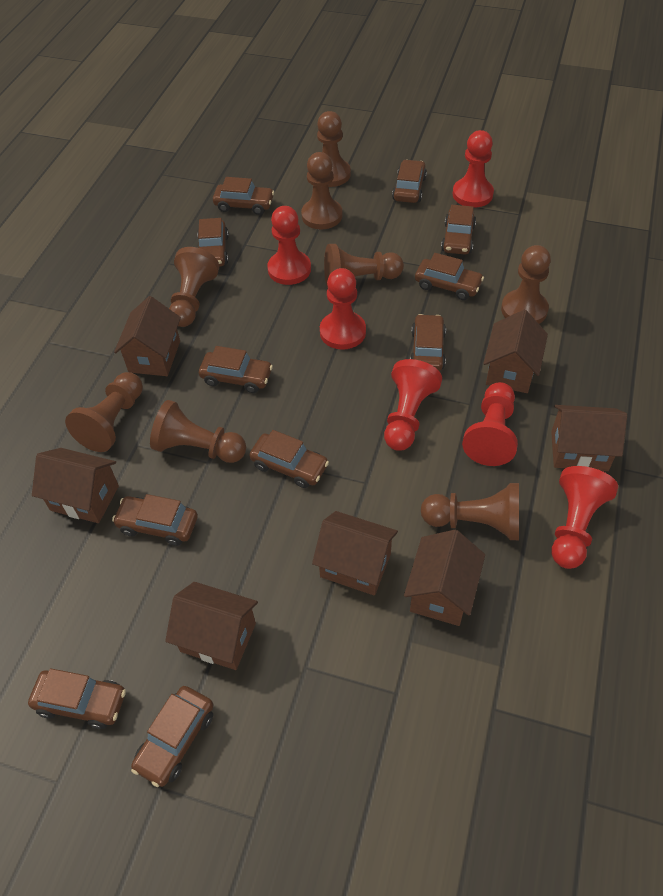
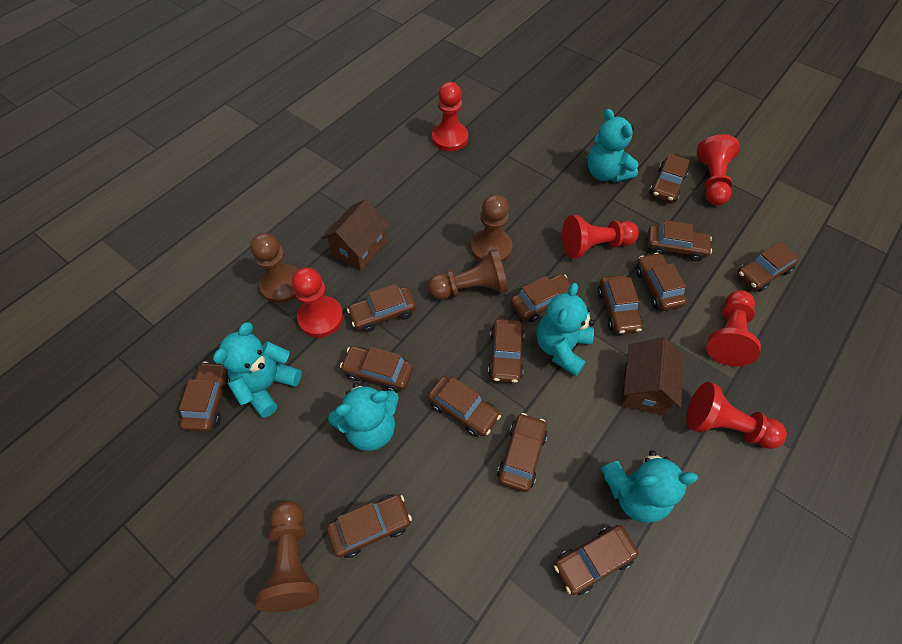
brown car: 11 -> 14
brown house: 7 -> 2
brown pawn: 8 -> 4
turquoise teddy bear: 0 -> 5

